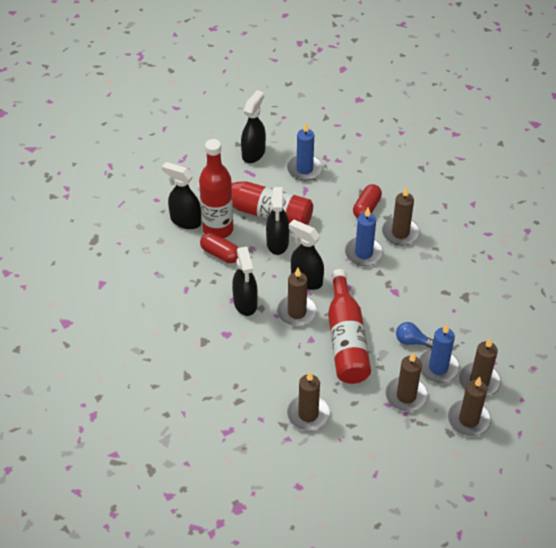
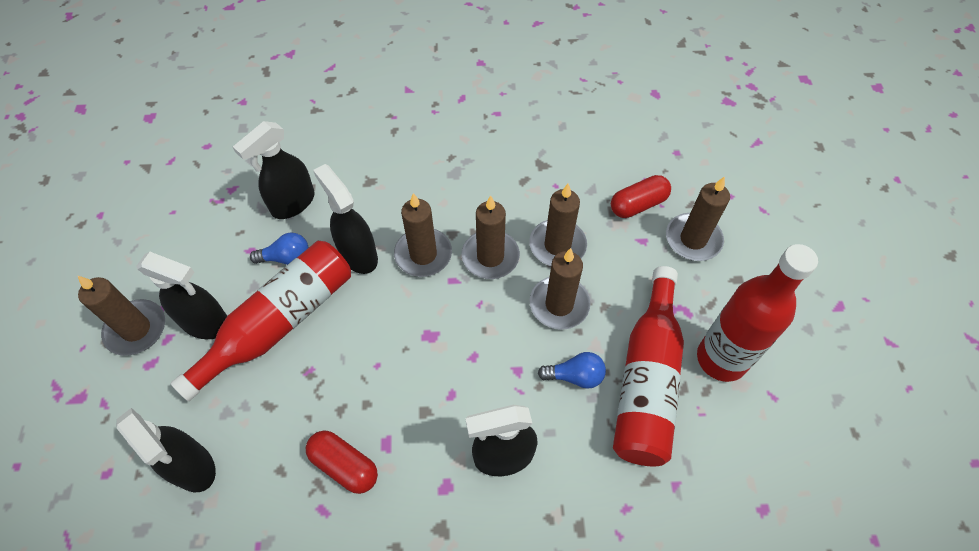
blue candle: 3 -> 0
blue light bulb: 1 -> 2

